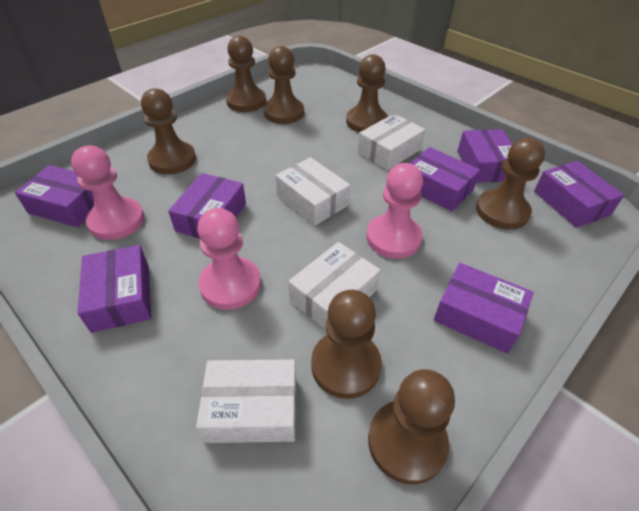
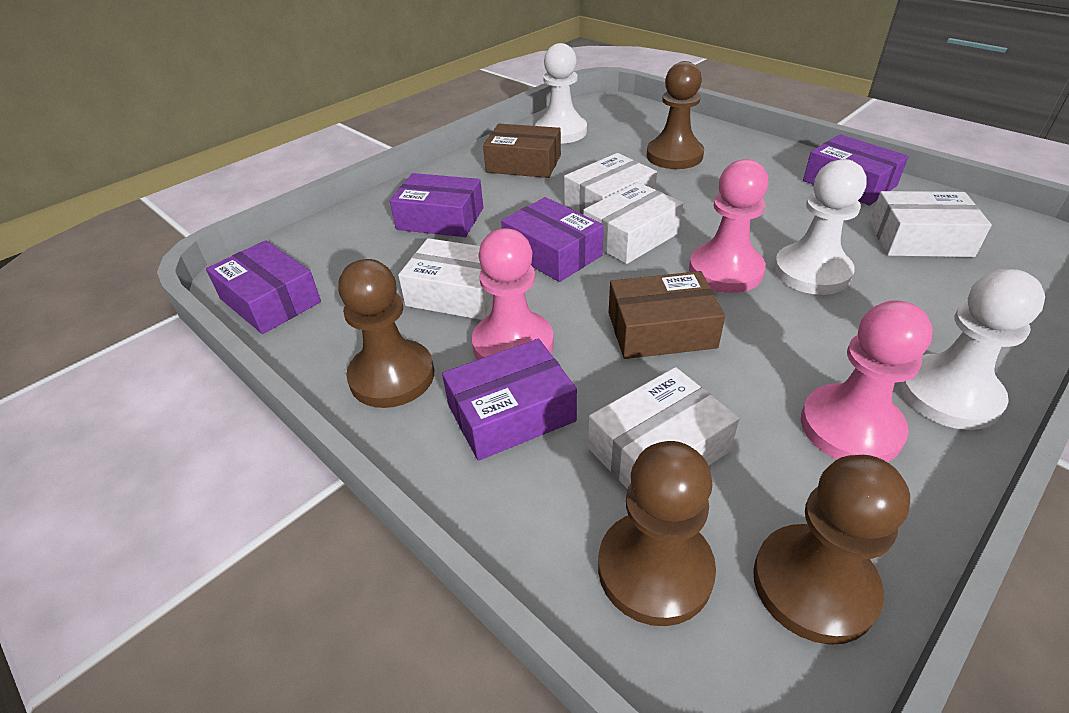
brown box: 0 -> 2
brown pawn: 7 -> 4
purple box: 7 -> 5
white box: 4 -> 5
white pawn: 0 -> 3

